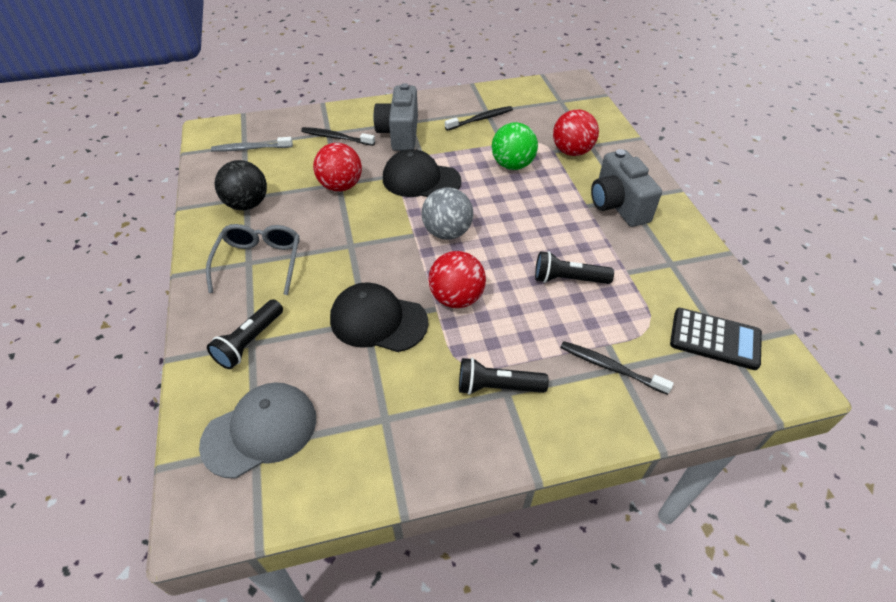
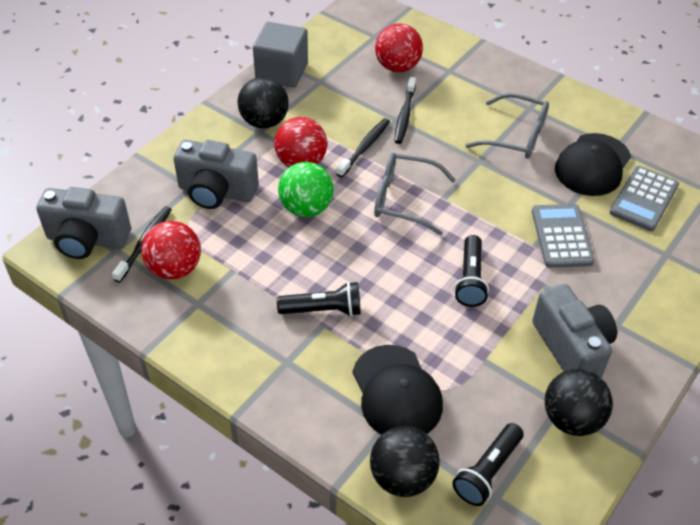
black ball: 1 -> 3
black calculator: 1 -> 0
grey ball: 1 -> 0
grey calculator: 0 -> 2
grey camera: 2 -> 3
grey cap: 1 -> 0
grey cube: 0 -> 1
grey glasses: 1 -> 2
grey toothbrush: 1 -> 0

